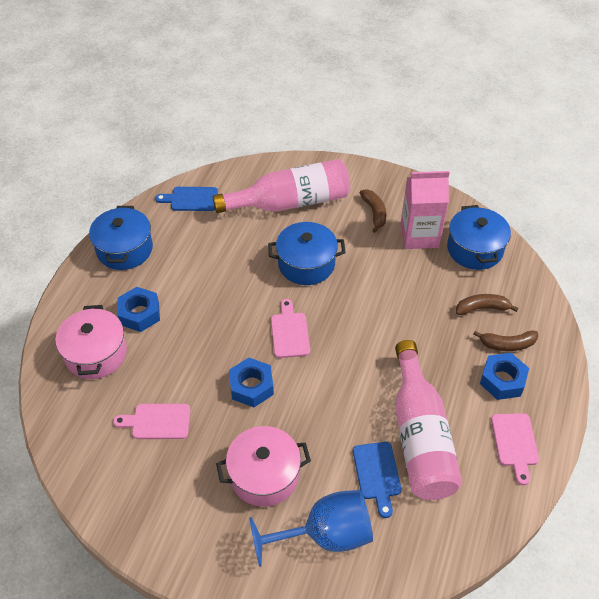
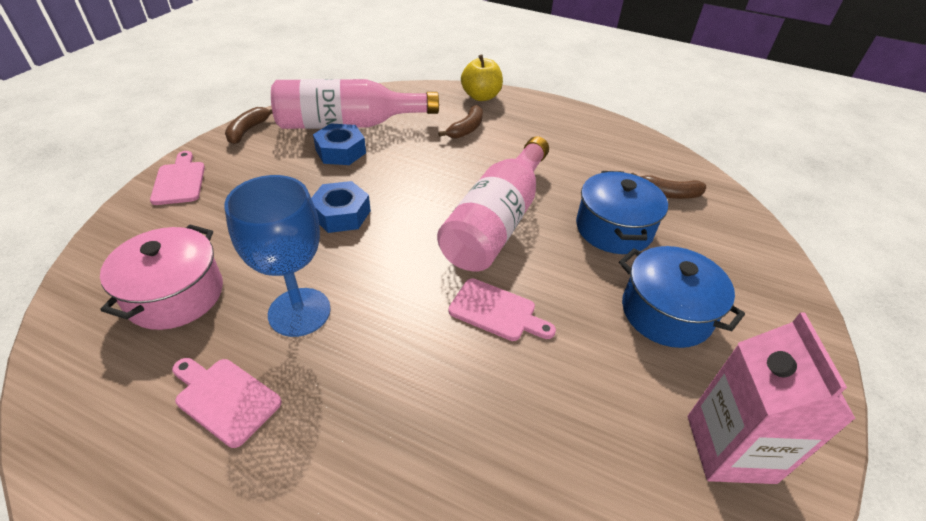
blue cutting board: 2 -> 0
blue nut: 3 -> 2
blue pot: 3 -> 2
pink pot: 2 -> 1
yellow apple: 0 -> 1

